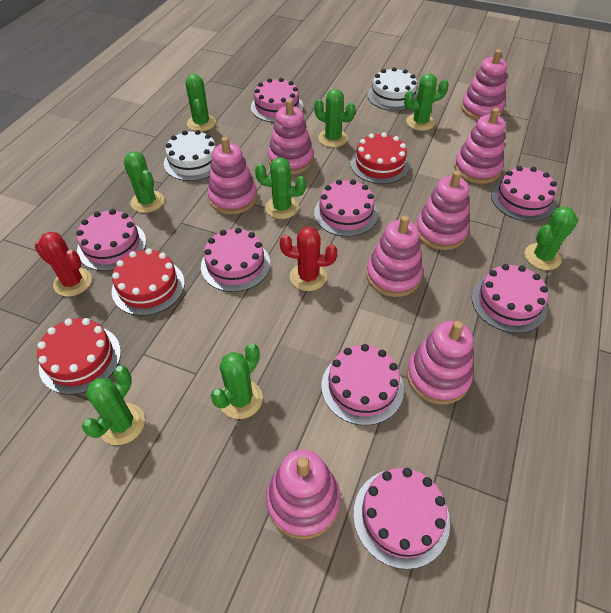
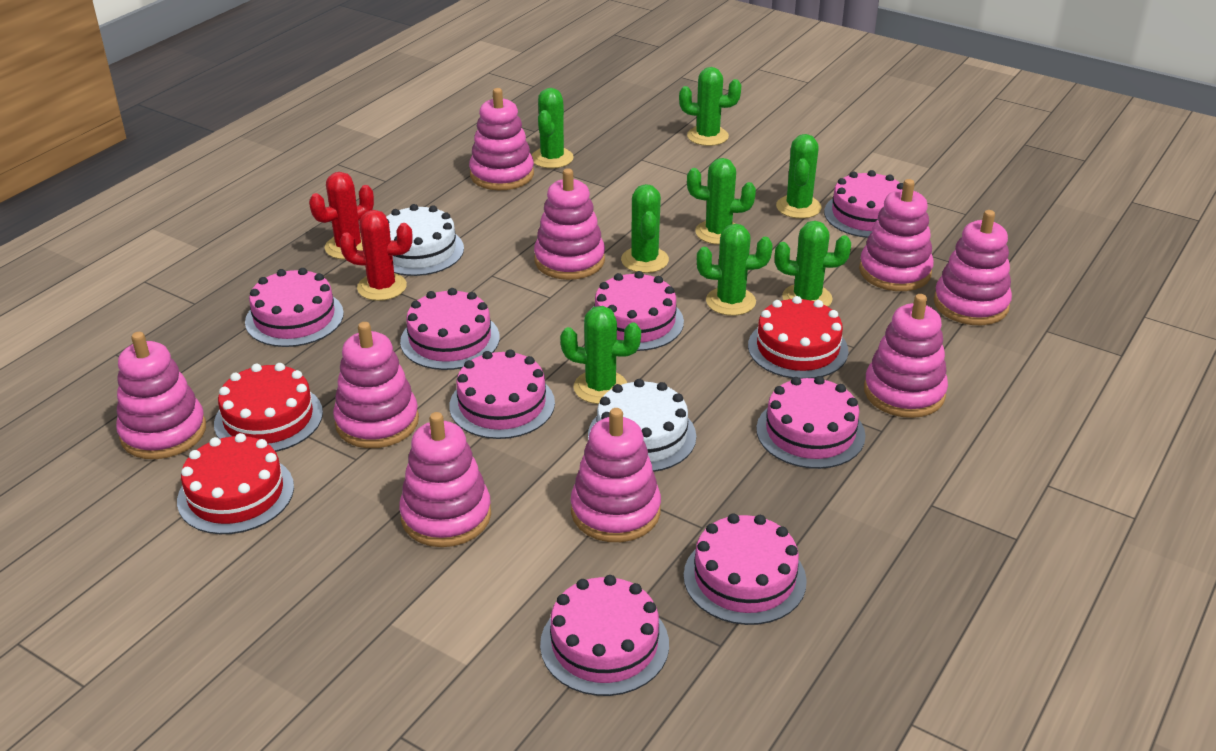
pink stacking toy: 8 -> 9

